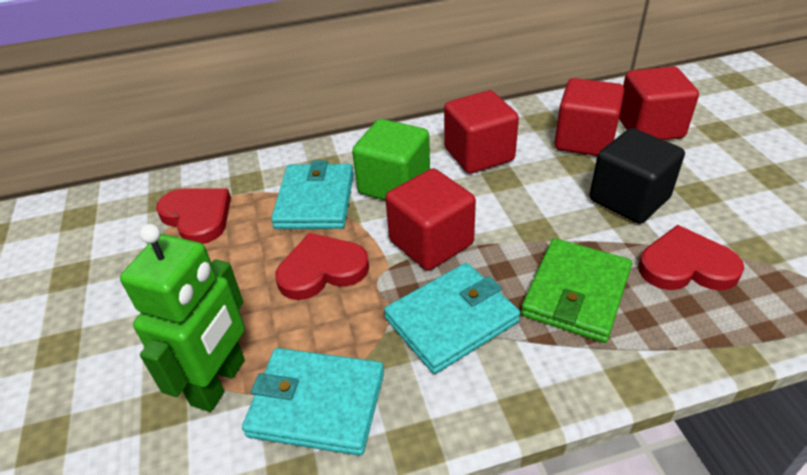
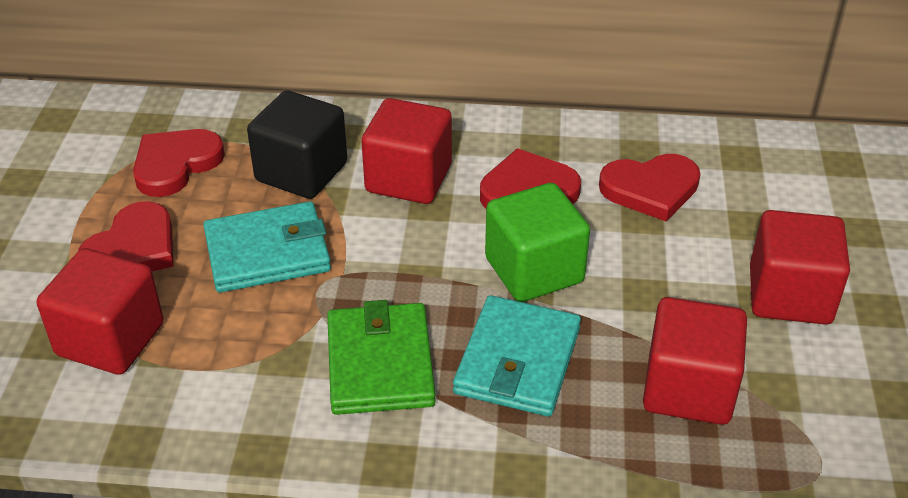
green robot: 1 -> 0
red heart: 3 -> 4
turquoise wallet: 3 -> 2

